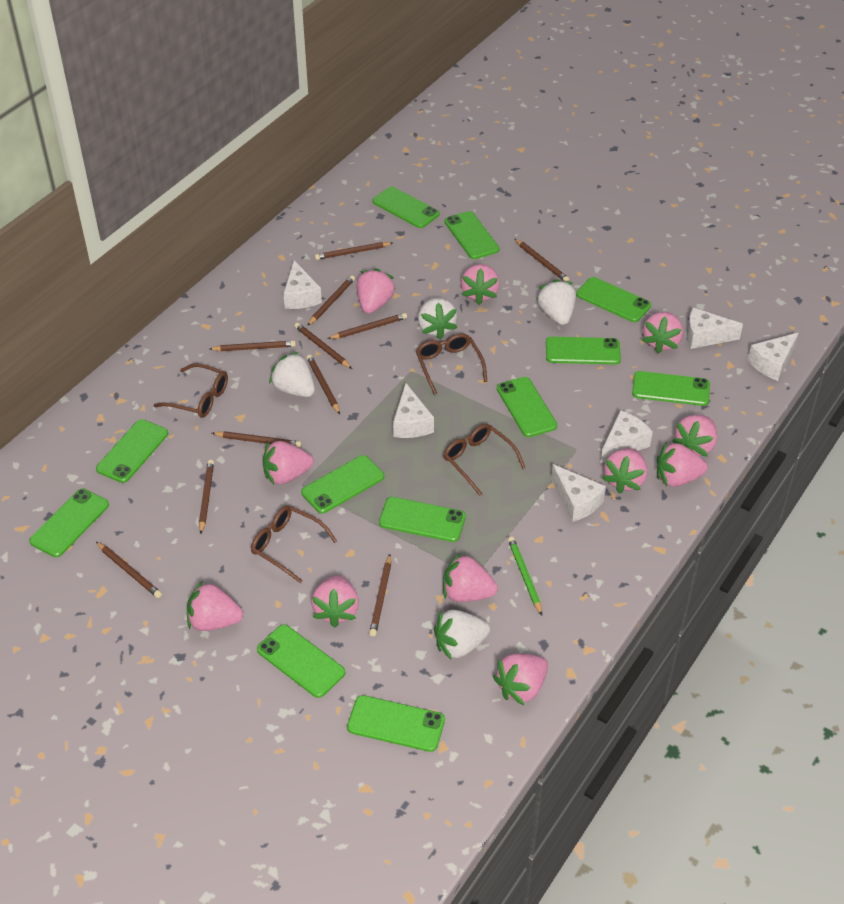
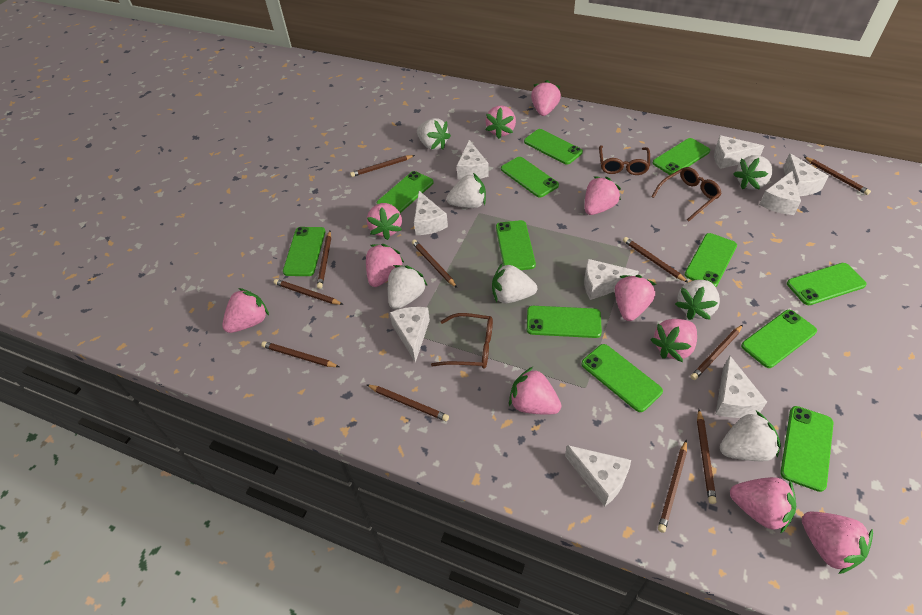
brown glasses: 4 -> 3
green pencil: 1 -> 0
white cheese: 6 -> 9
white strawberry: 4 -> 7

